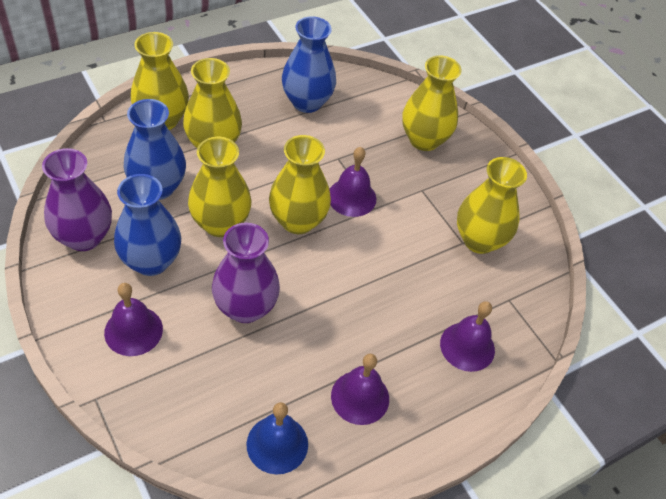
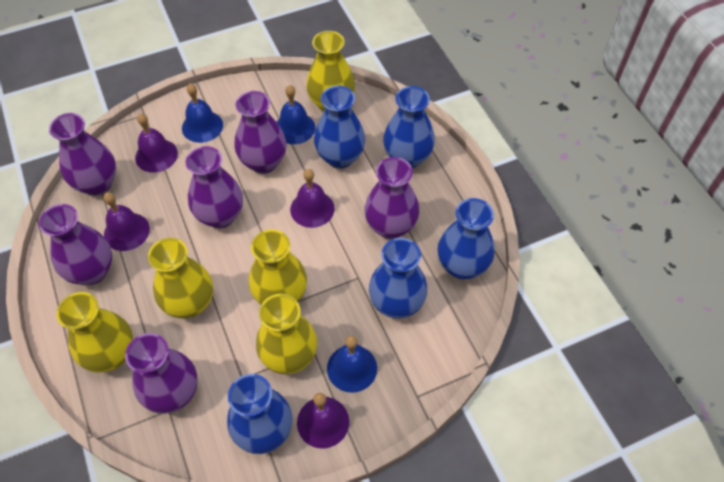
blue bell: 1 -> 3
blue vase: 3 -> 5
purple vase: 2 -> 6
yellow vase: 6 -> 5

